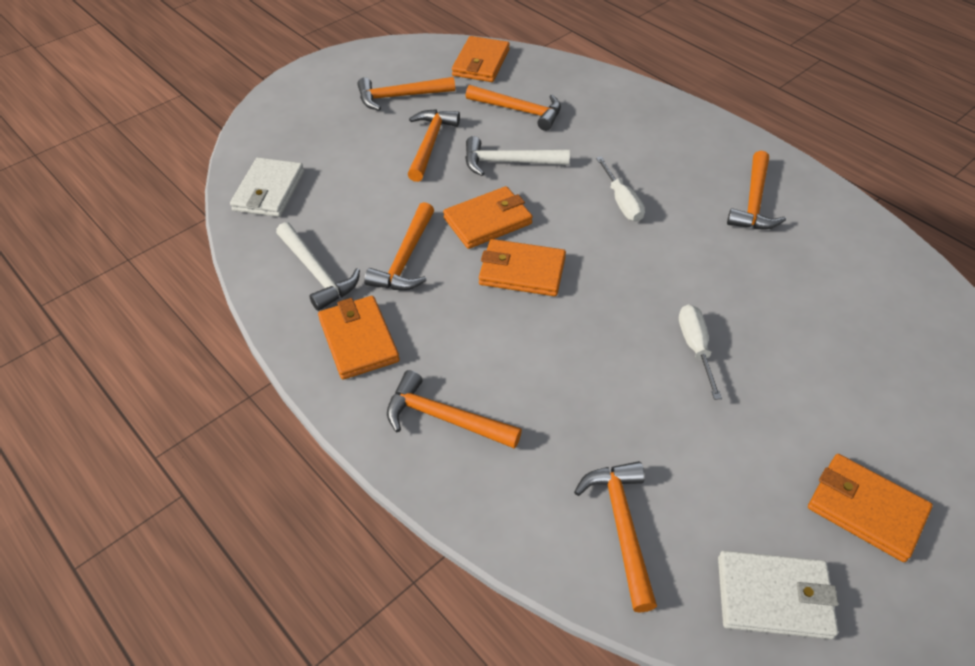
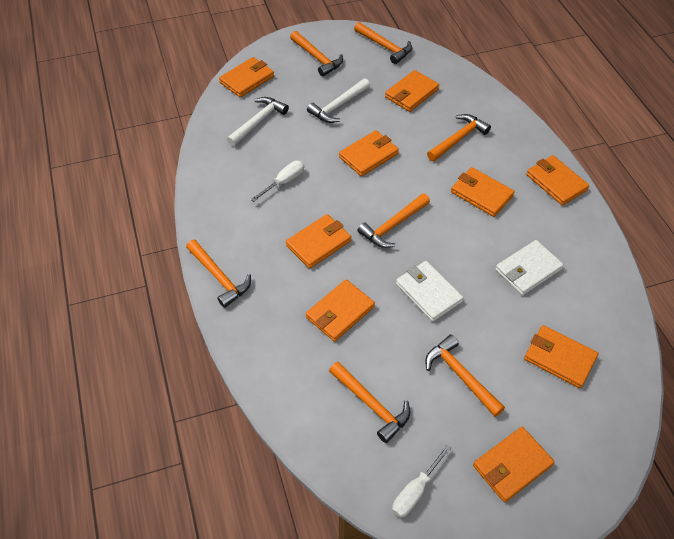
orange wallet: 5 -> 9

